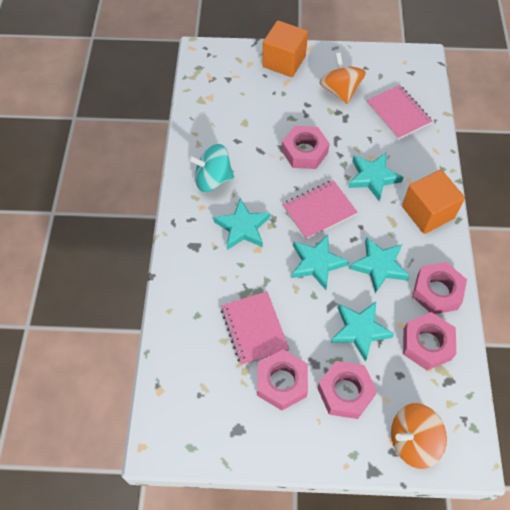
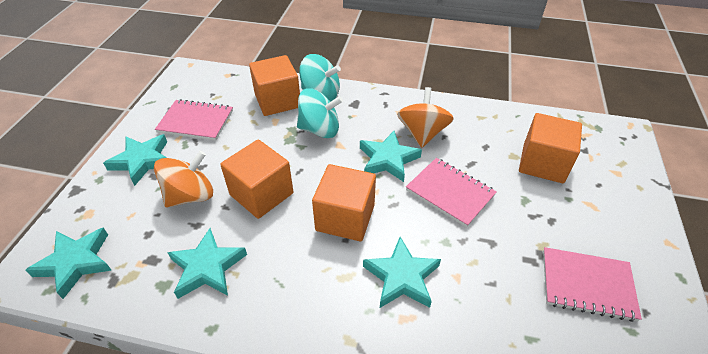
orange cube: 2 -> 4
pink nut: 5 -> 0
turquoise spinning top: 1 -> 2

